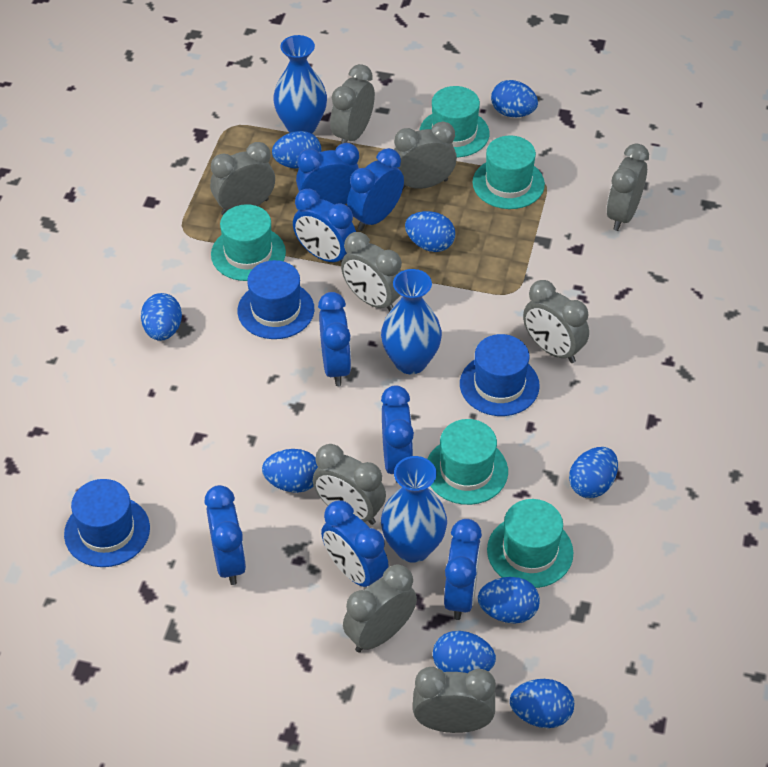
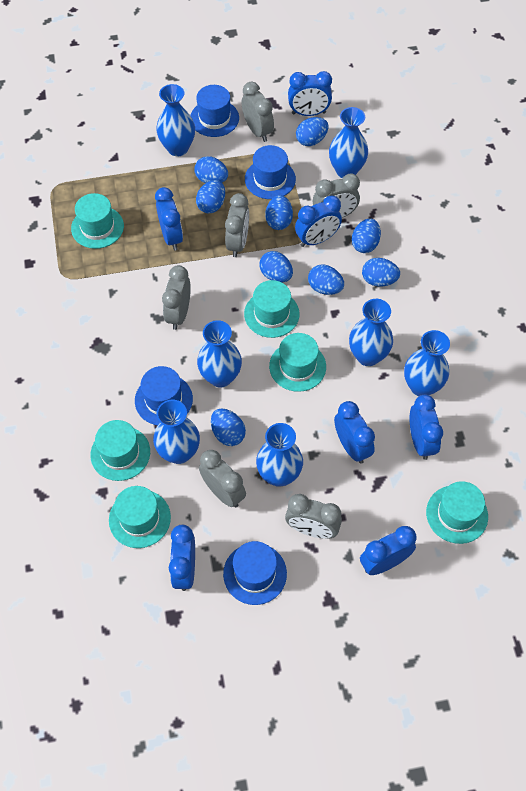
blue clock: 8 -> 7
blue hat: 3 -> 4
blue vase: 3 -> 7
grey clock: 9 -> 6
turquoise hat: 5 -> 6

